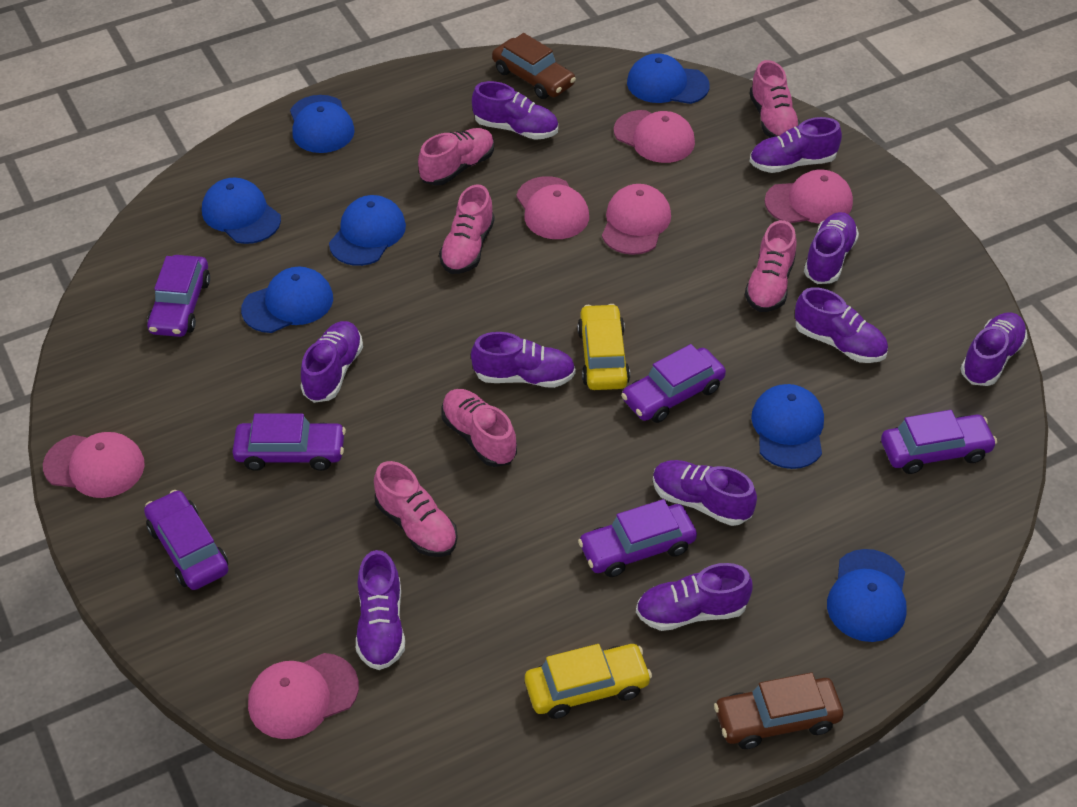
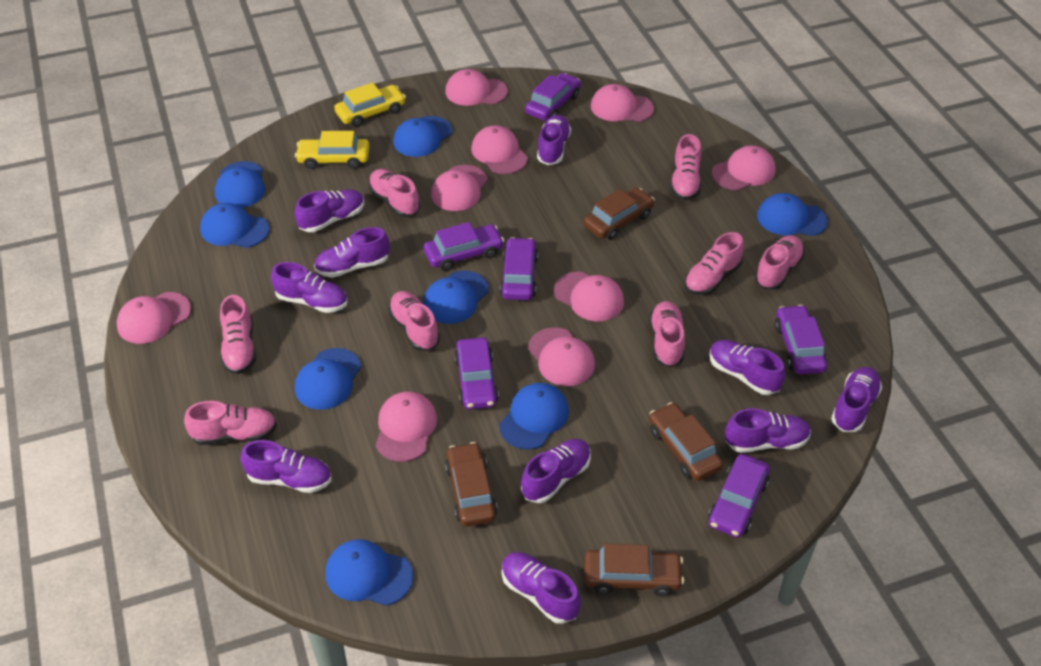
blue cap: 7 -> 8
brown car: 2 -> 4
pink cap: 6 -> 9
pink shoe: 6 -> 8

